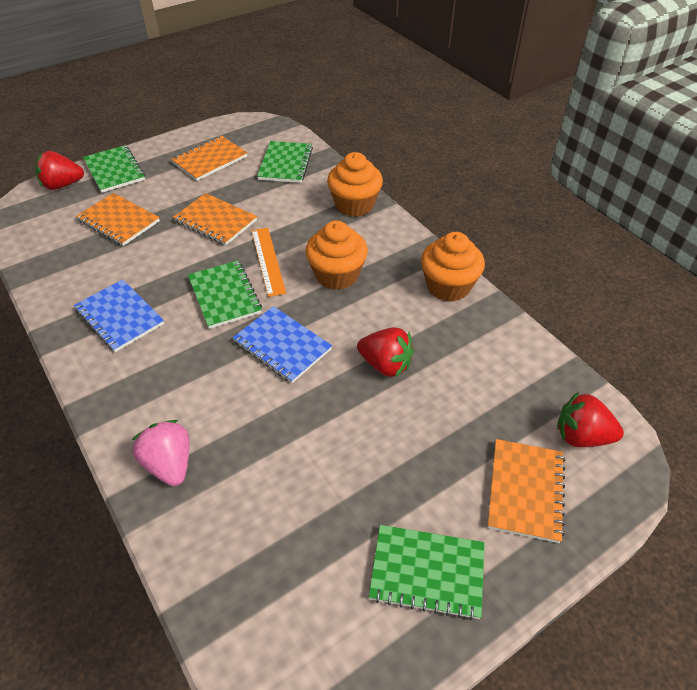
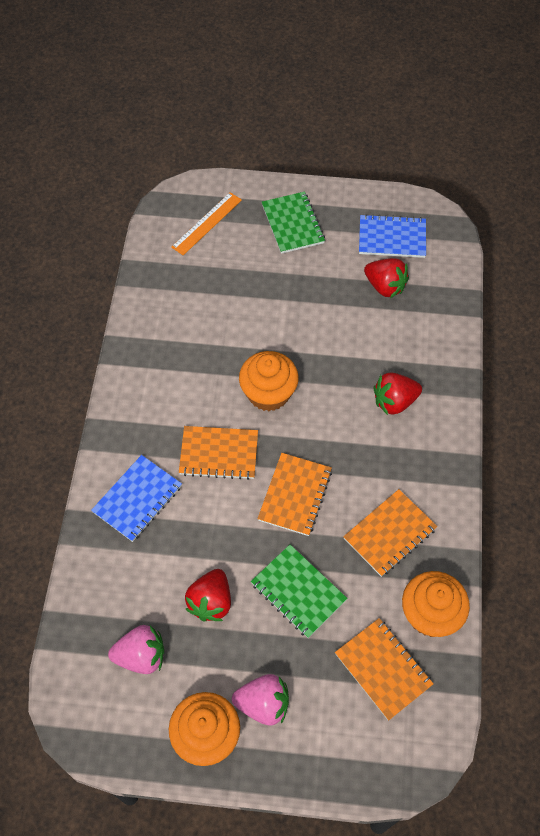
green notebook: 4 -> 2
pink strawberry: 1 -> 2

